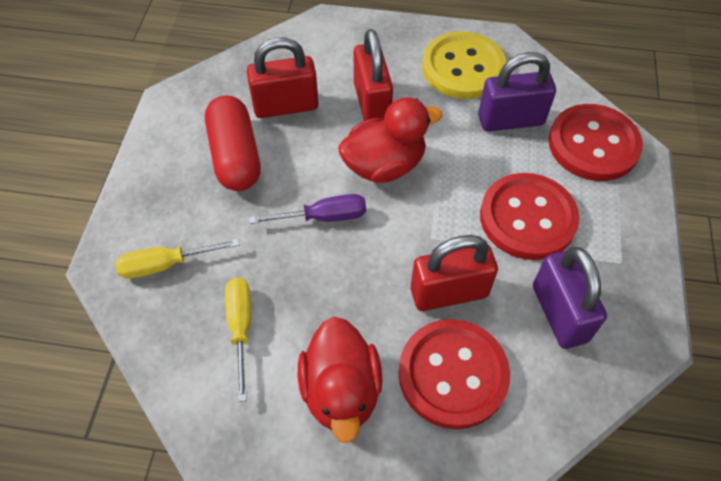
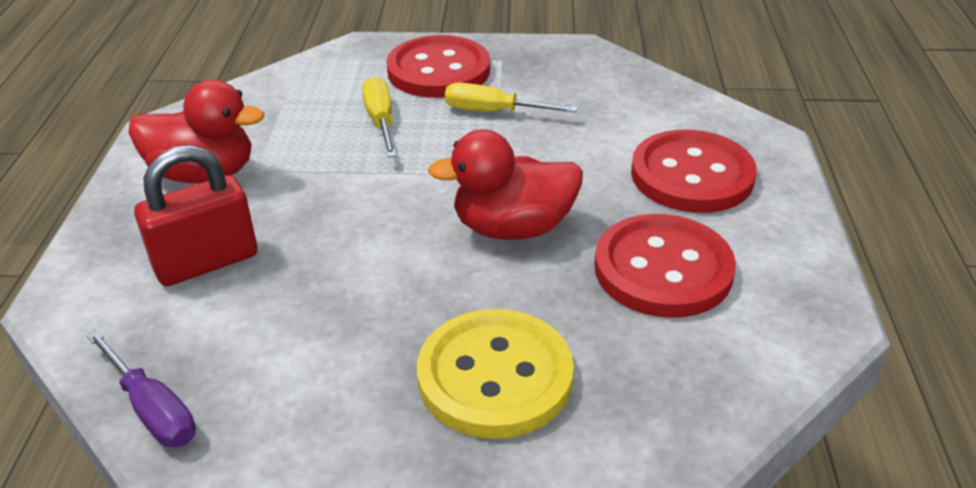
purple padlock: 2 -> 0
red capsule: 1 -> 0
red padlock: 3 -> 1

